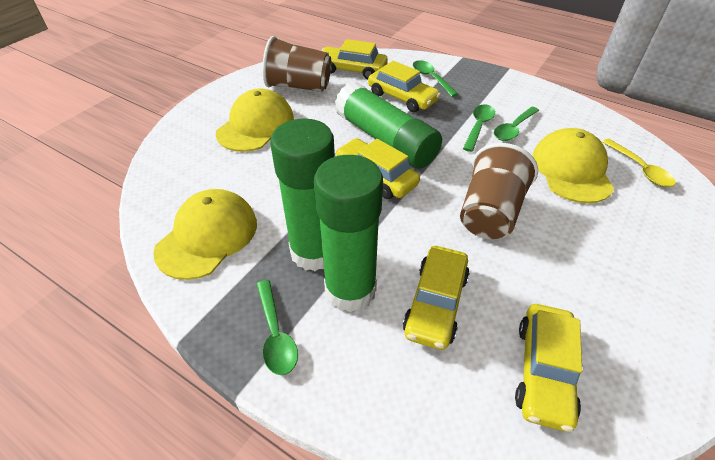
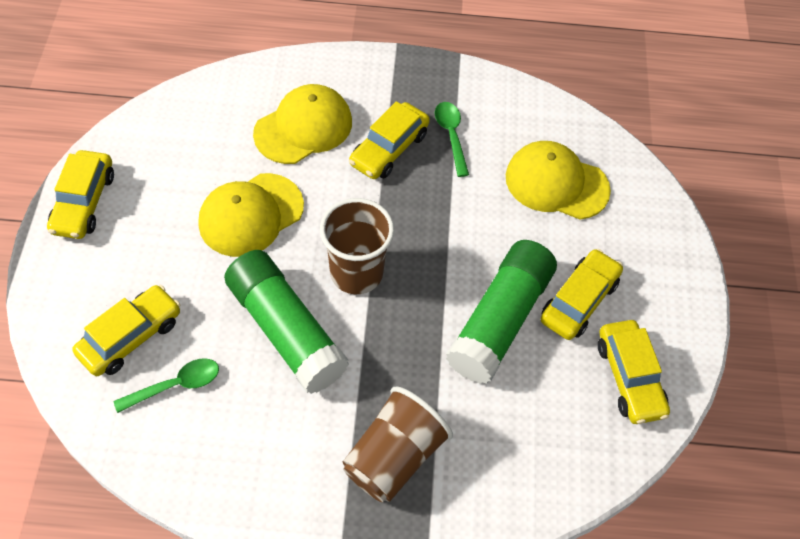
green glue stick: 3 -> 2
green spoon: 4 -> 2
yellow spoon: 1 -> 0

